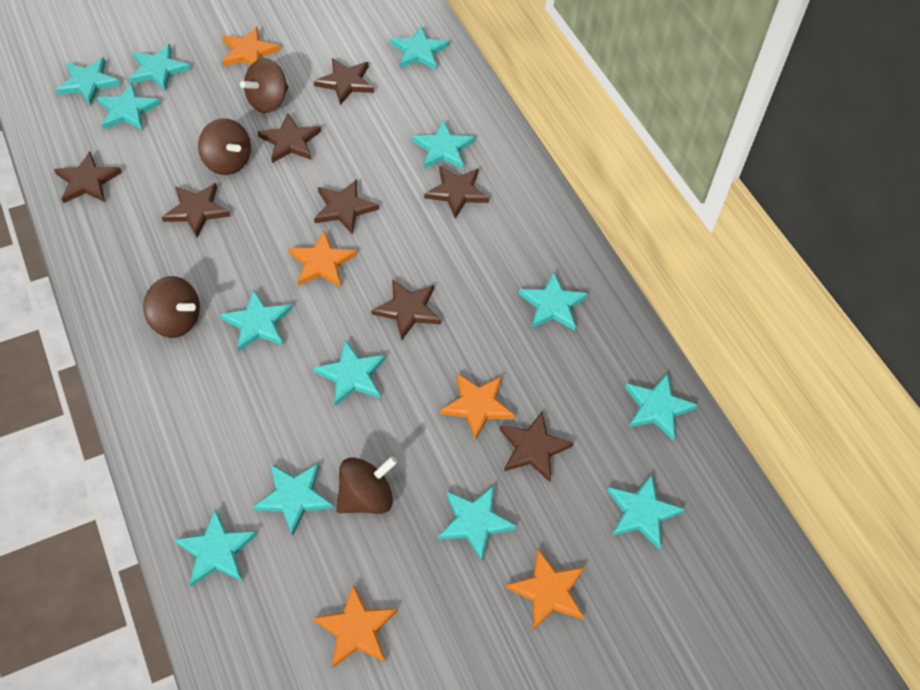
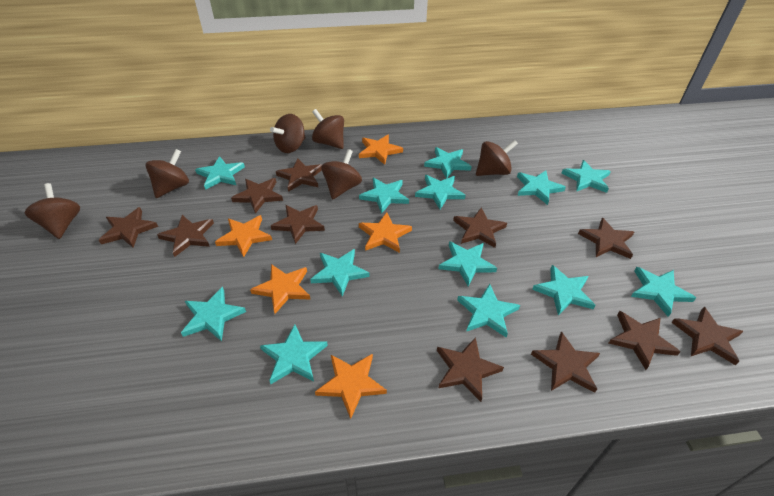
brown spinning top: 4 -> 6
brown star: 8 -> 11

